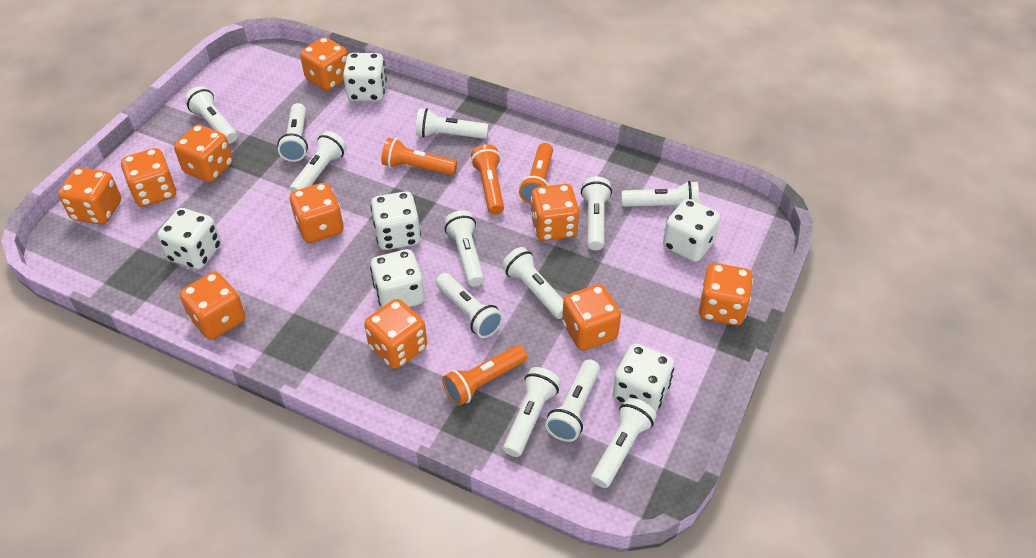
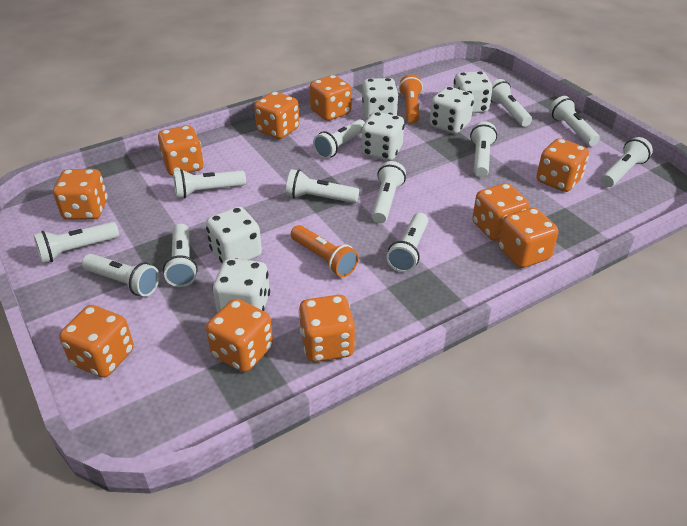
orange flashlight: 4 -> 2

